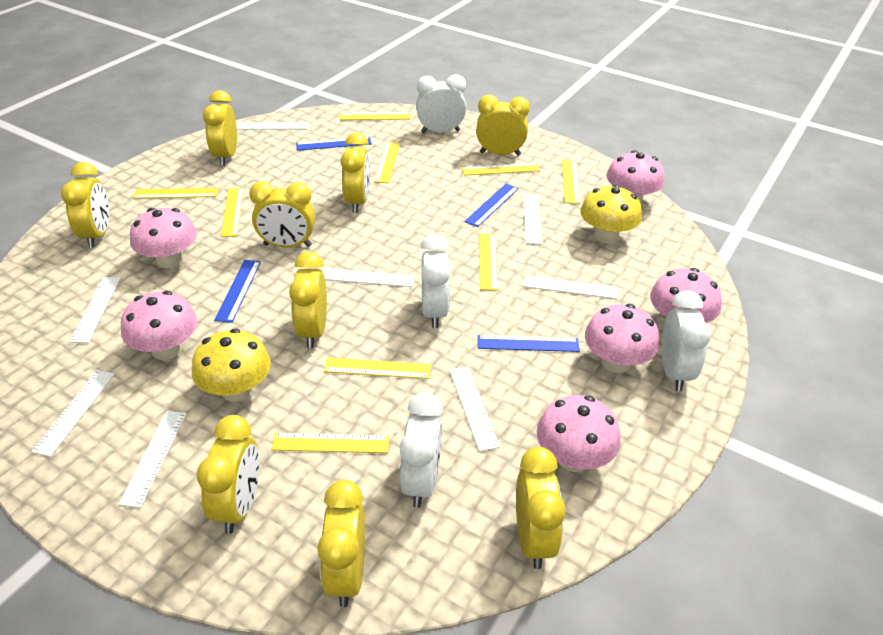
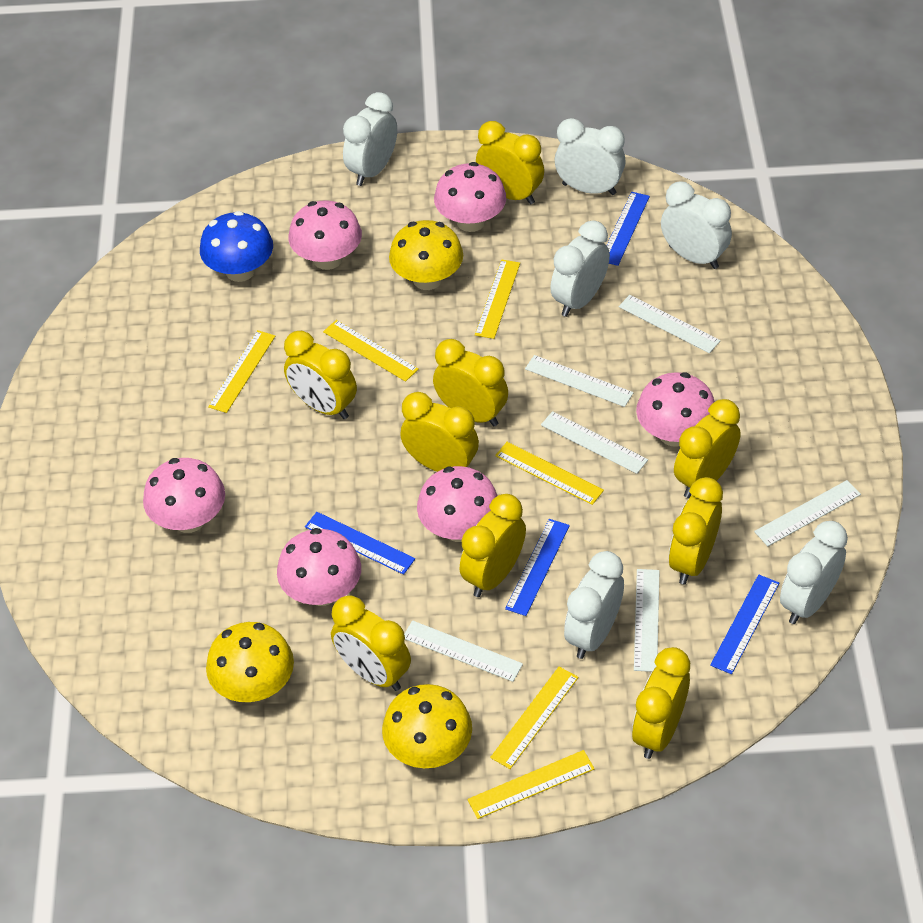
blue mushroom: 0 -> 1
white clock: 4 -> 6
white ruler: 8 -> 6
yellow mushroom: 2 -> 3
yellow ruler: 9 -> 6

